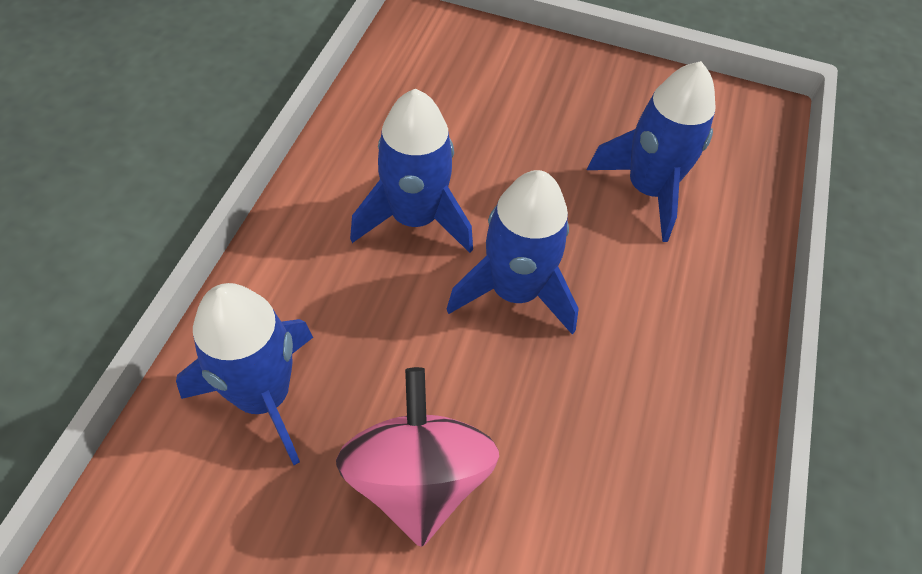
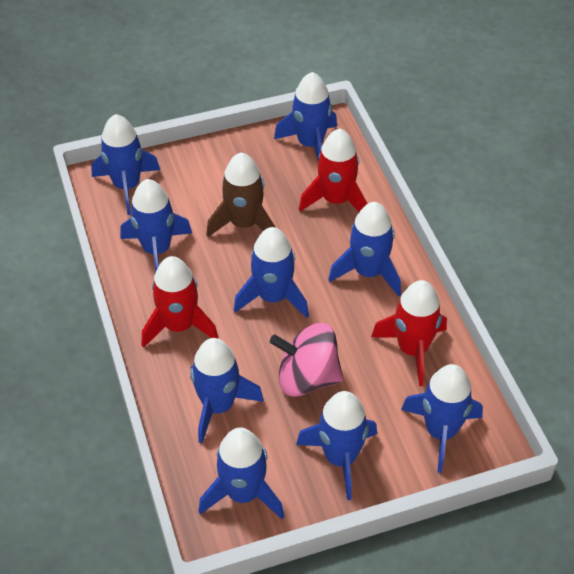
blue rocket: 4 -> 9
brown rocket: 0 -> 1
red rocket: 0 -> 3

